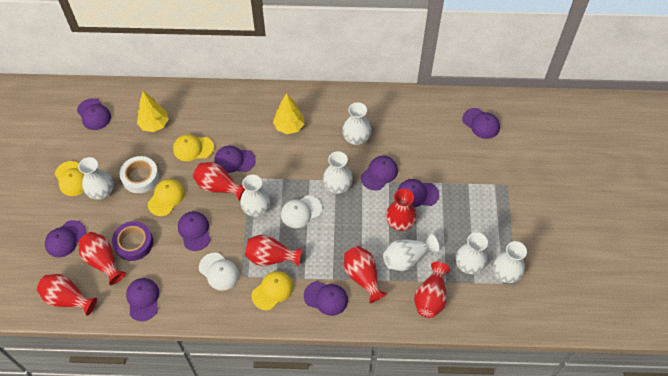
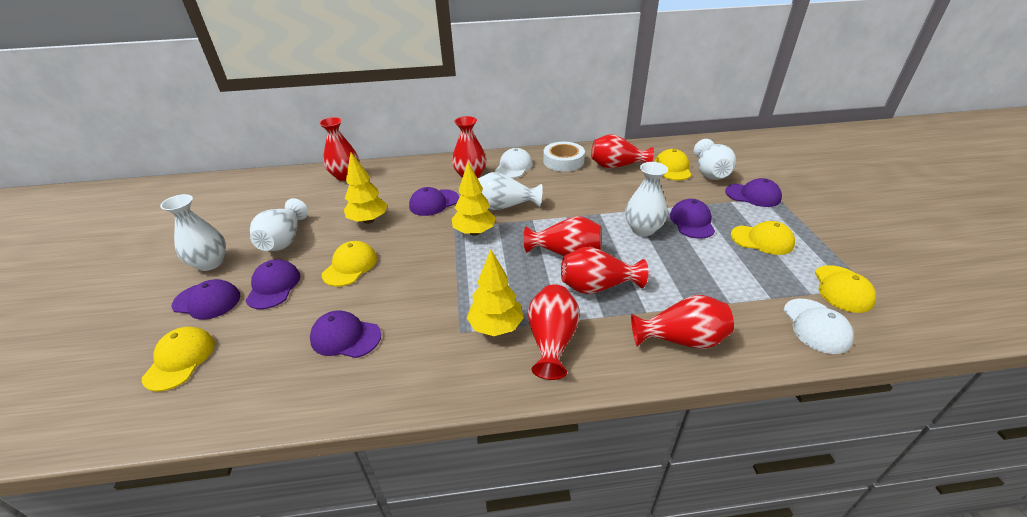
purple cap: 9 -> 6
purple tape: 1 -> 0
white vase: 7 -> 5
yellow cap: 4 -> 5
yellow tree: 2 -> 3

